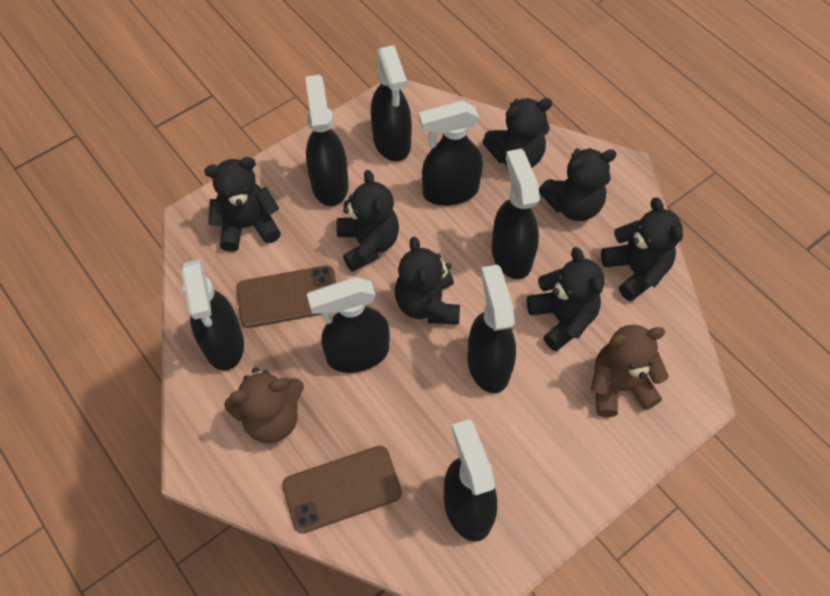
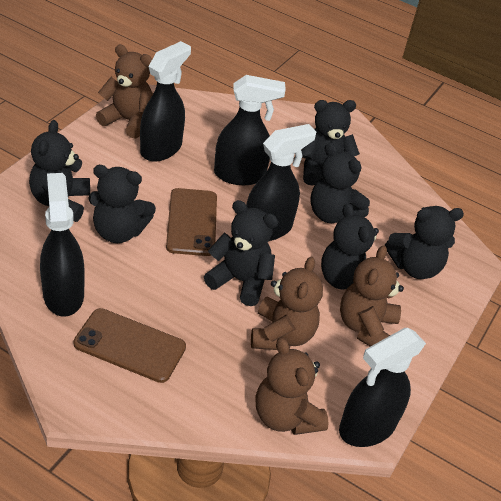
black spray bottle: 8 -> 5
brown teddy bear: 2 -> 4

